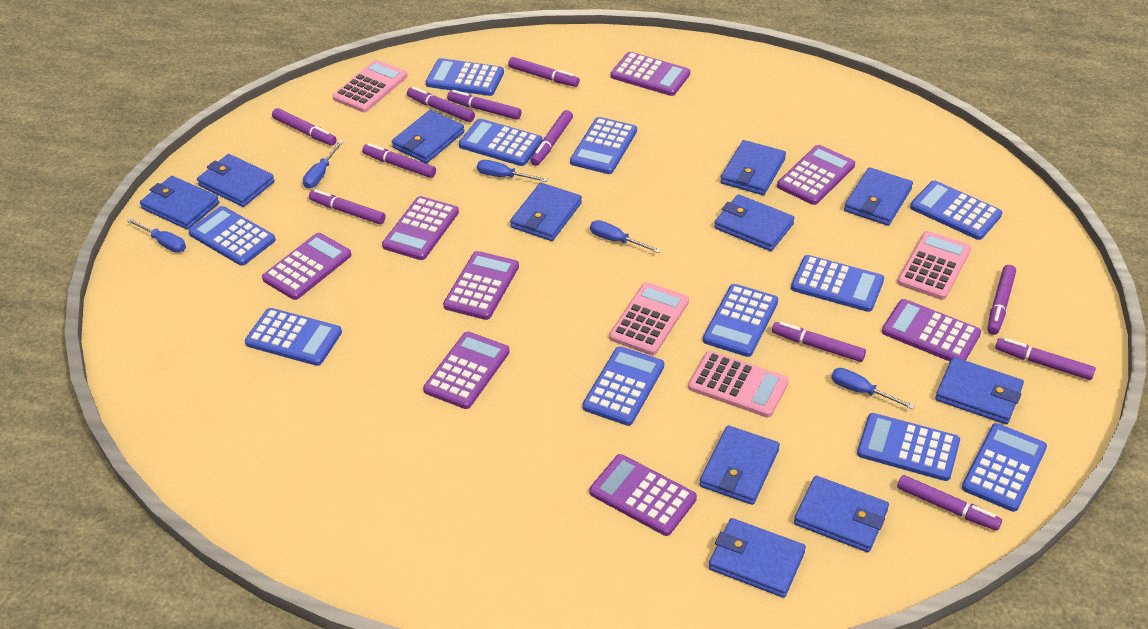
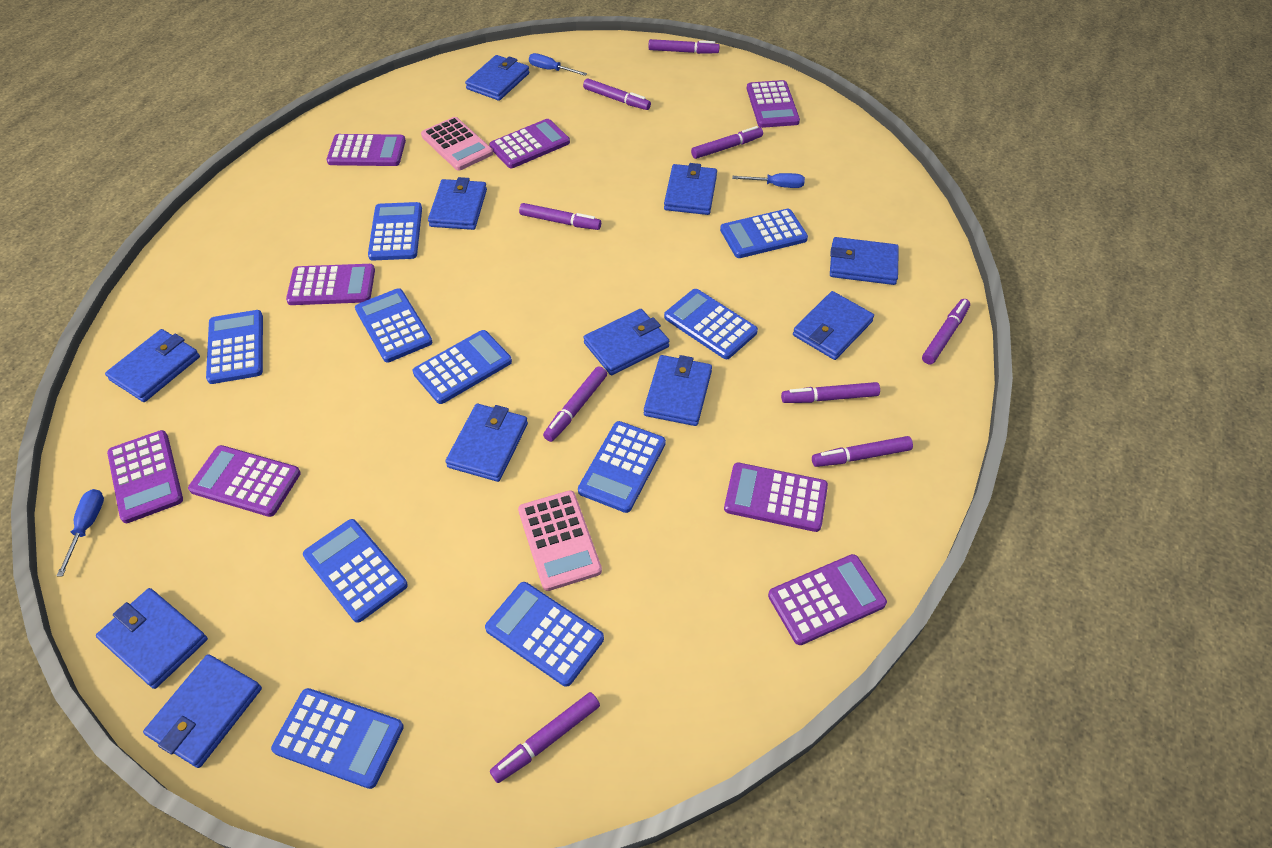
blue calculator: 11 -> 10
blue screwdriver: 5 -> 3
pink calculator: 4 -> 2
purple marker: 11 -> 9

